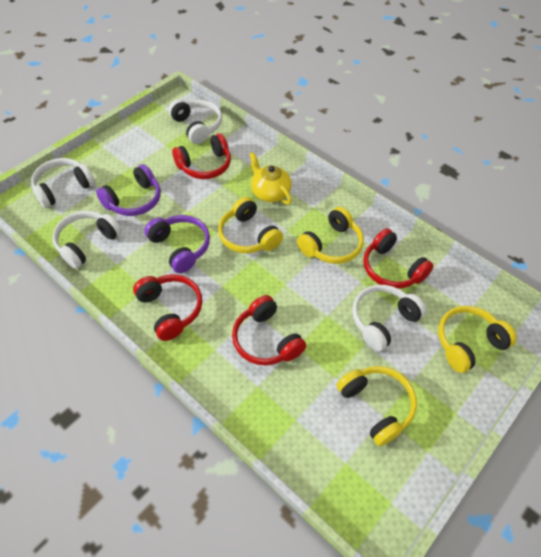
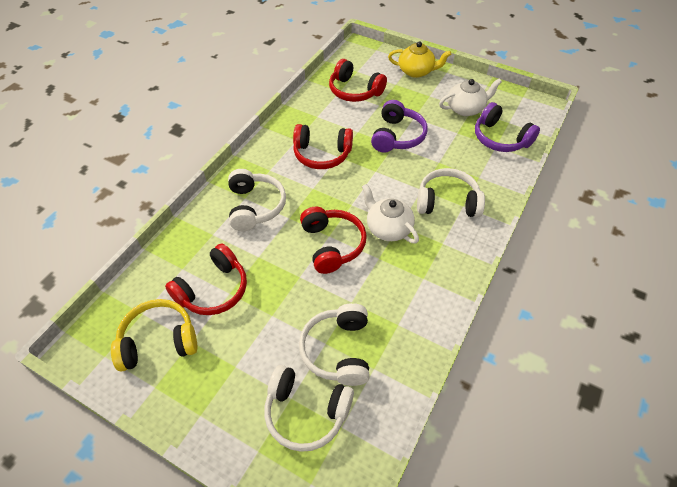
white teapot: 0 -> 2
yellow headphones: 4 -> 1

